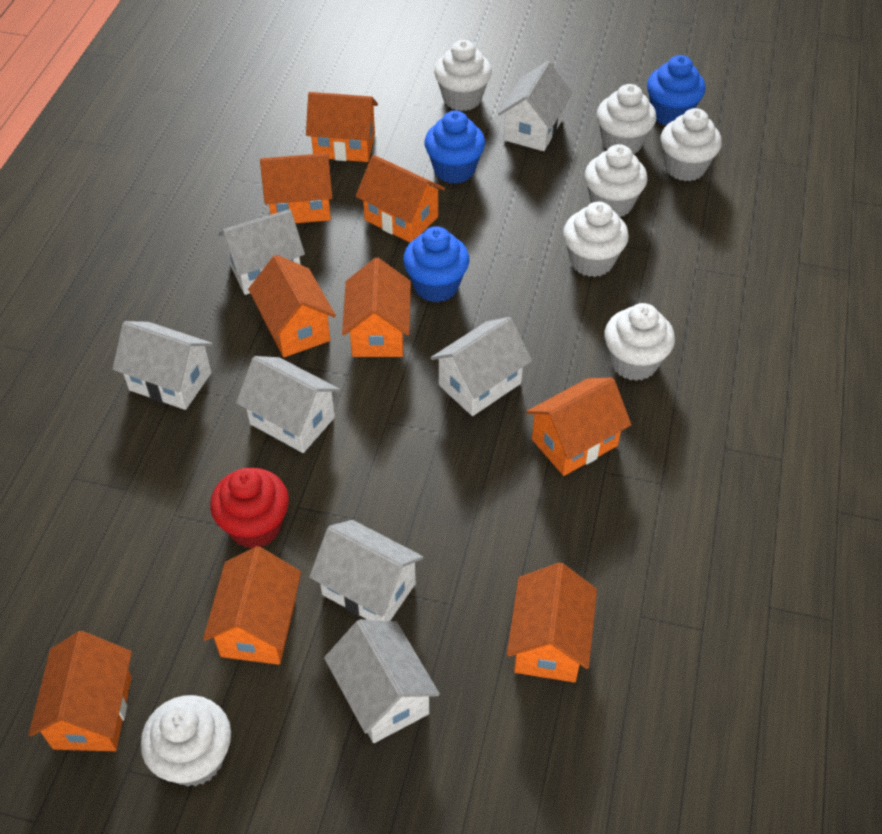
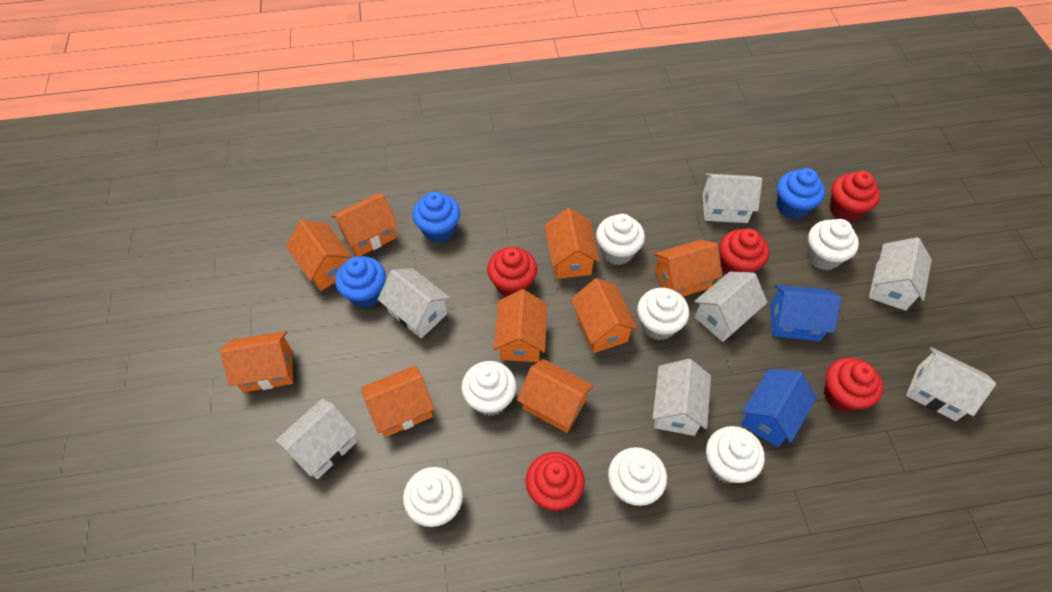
blue house: 0 -> 2
red cupcake: 1 -> 5

